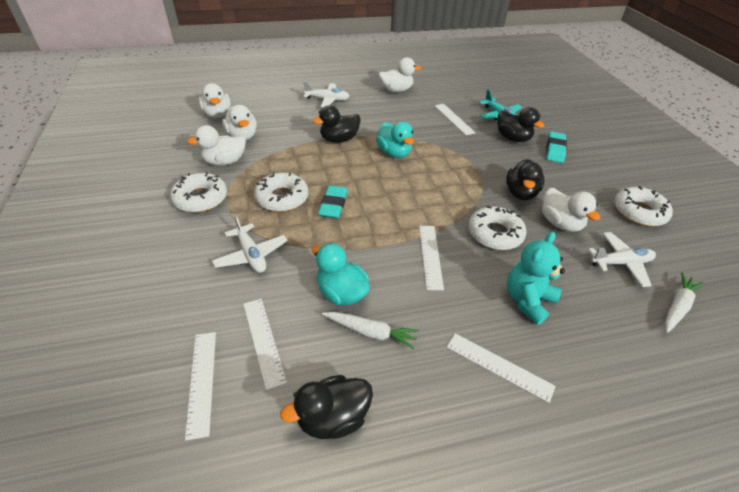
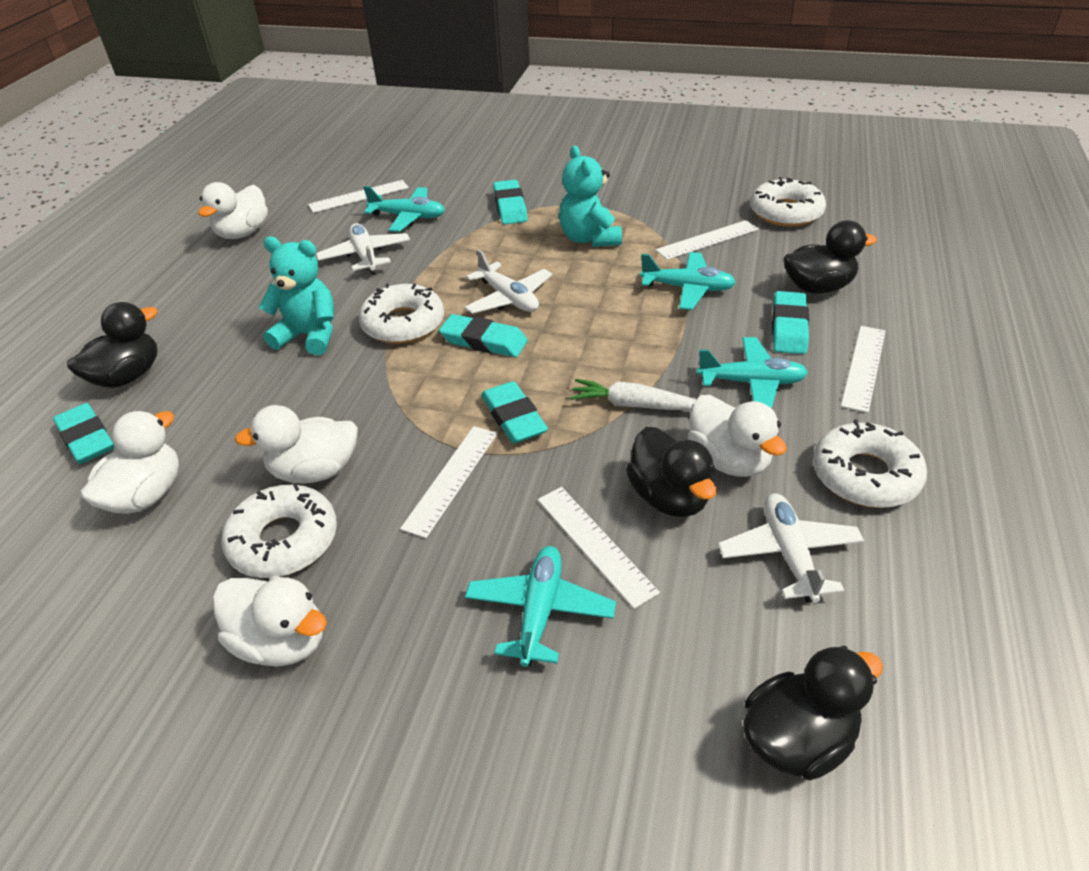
turquoise duck: 2 -> 0
turquoise eraser: 2 -> 5
turquoise plane: 1 -> 4
turquoise teddy bear: 1 -> 2
white carrot: 2 -> 1

